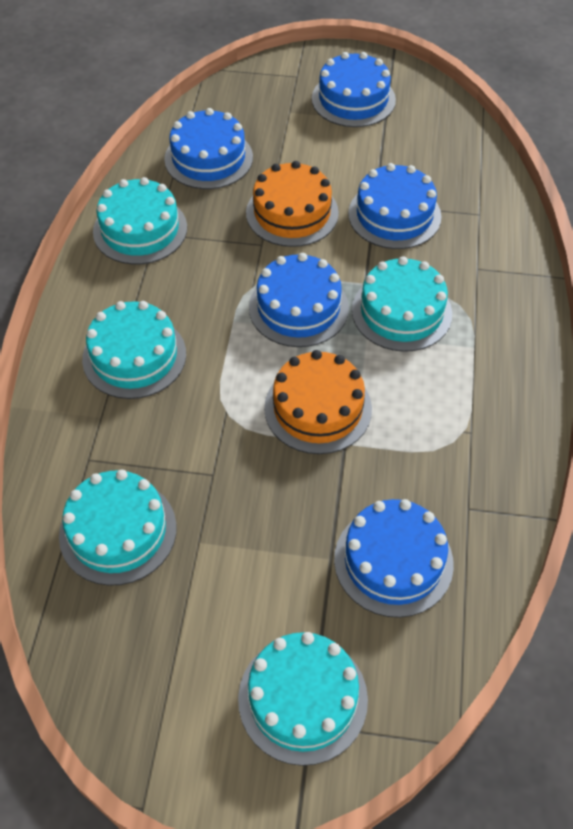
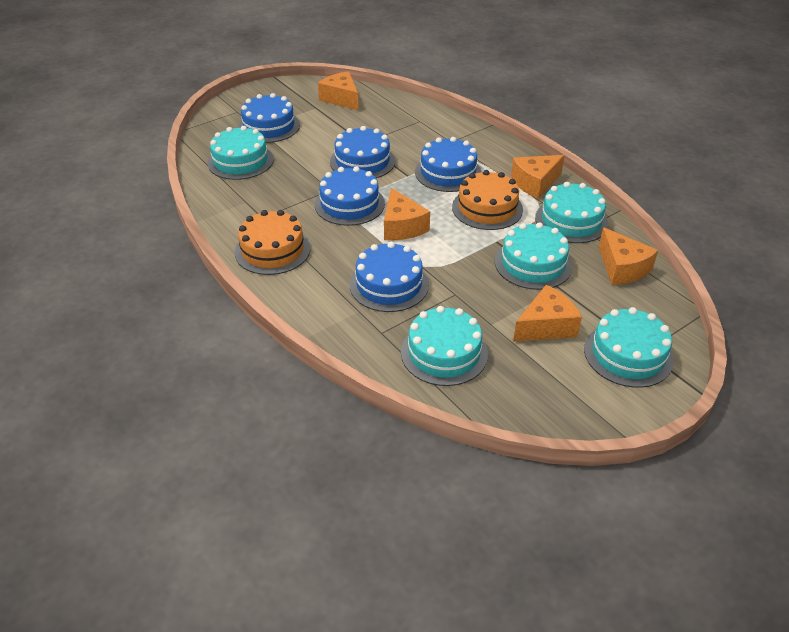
orange cheese: 0 -> 5

